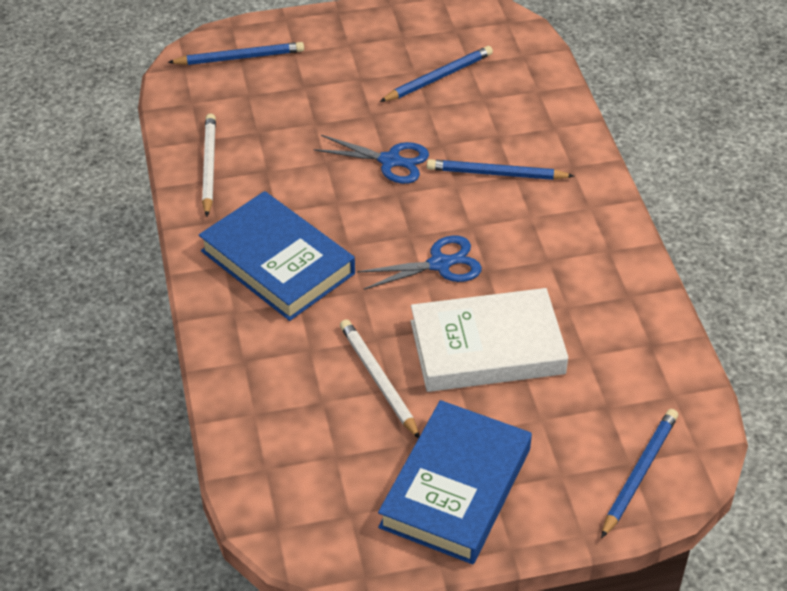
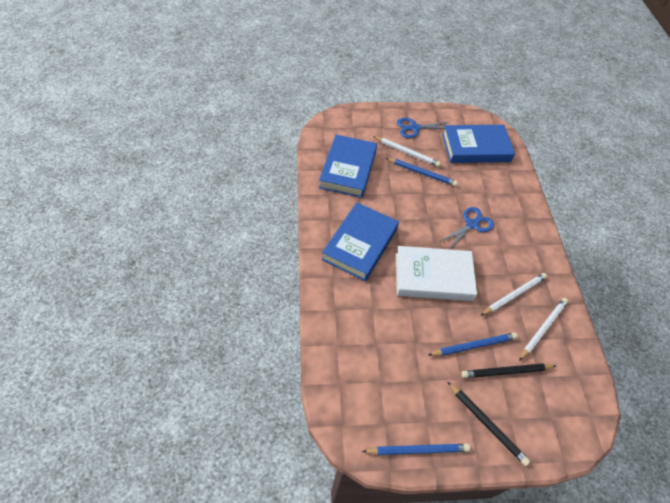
black pencil: 0 -> 2
blue book: 2 -> 3
blue pencil: 4 -> 3
white pencil: 2 -> 3

